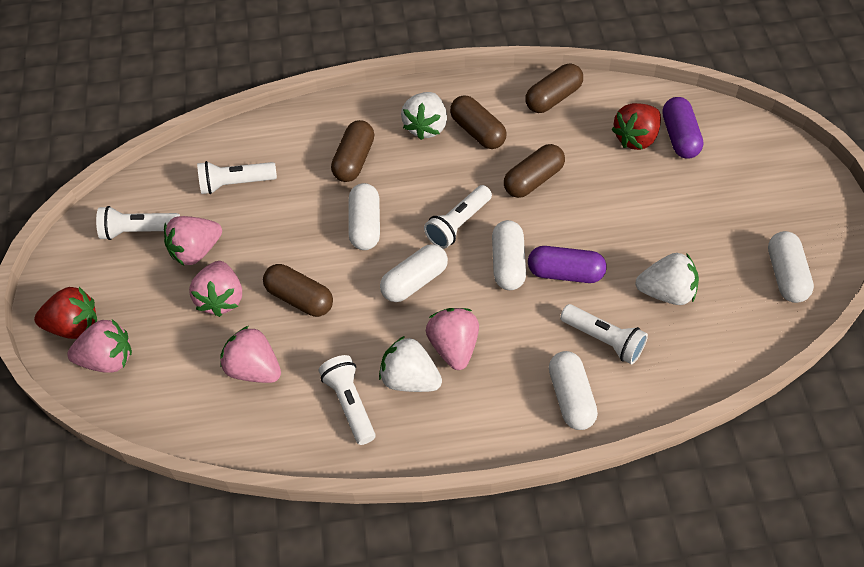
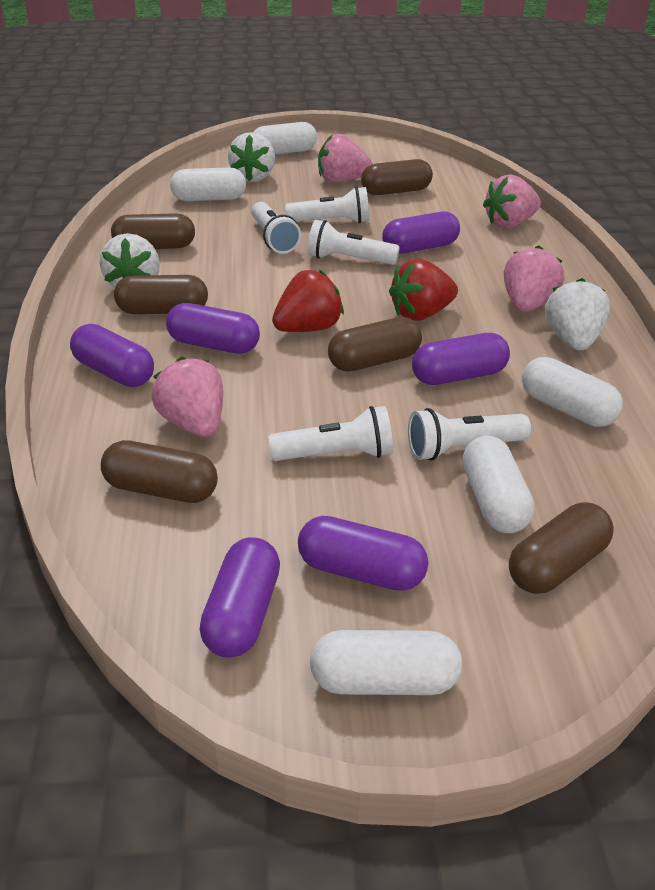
brown capsule: 5 -> 6
pink strawberry: 5 -> 4
purple capsule: 2 -> 6

